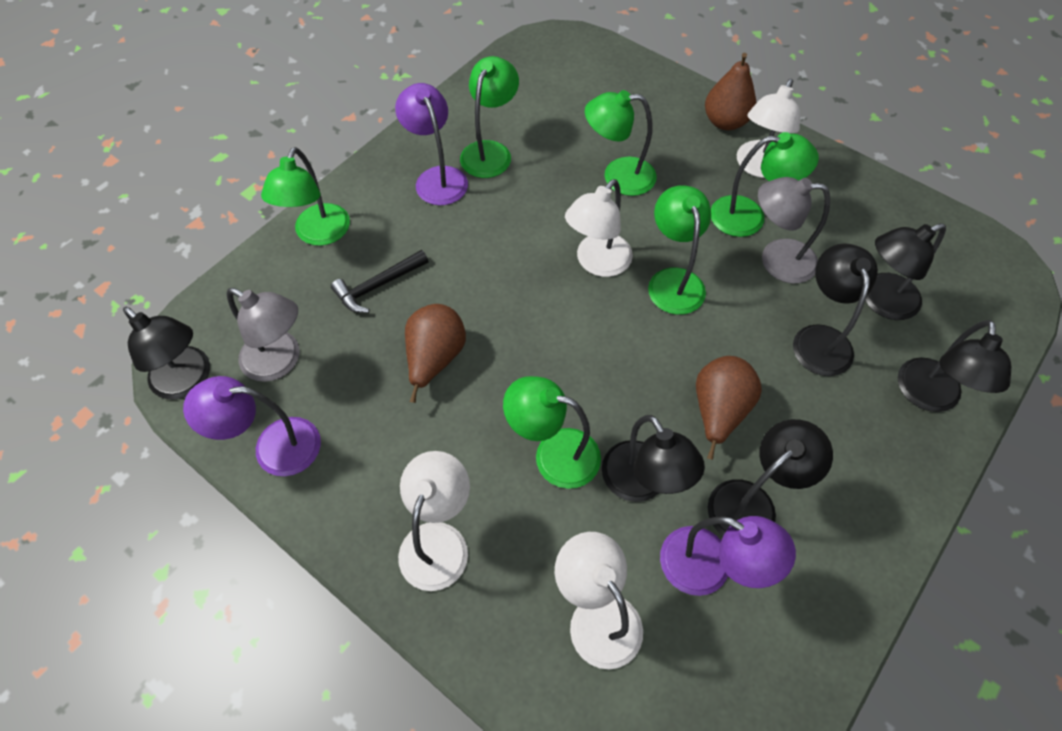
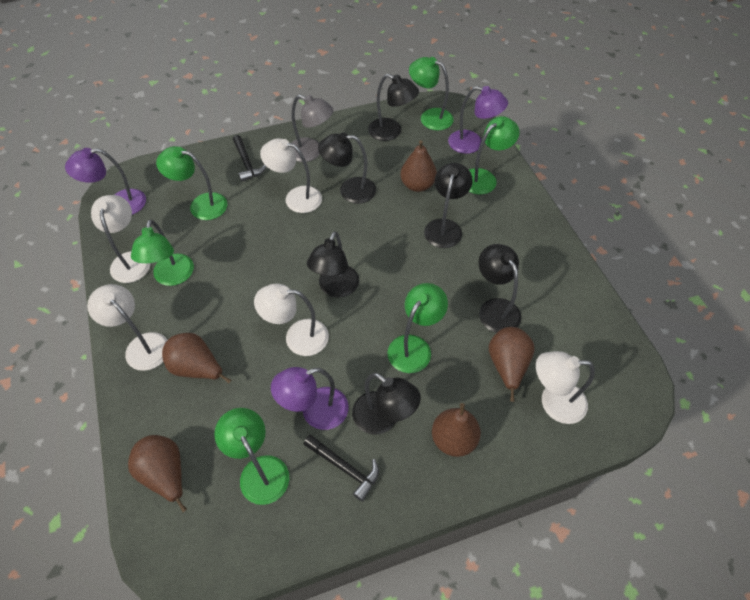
black hammer: 1 -> 2
brown pear: 3 -> 5
grey lamp: 2 -> 1
white lamp: 4 -> 5

